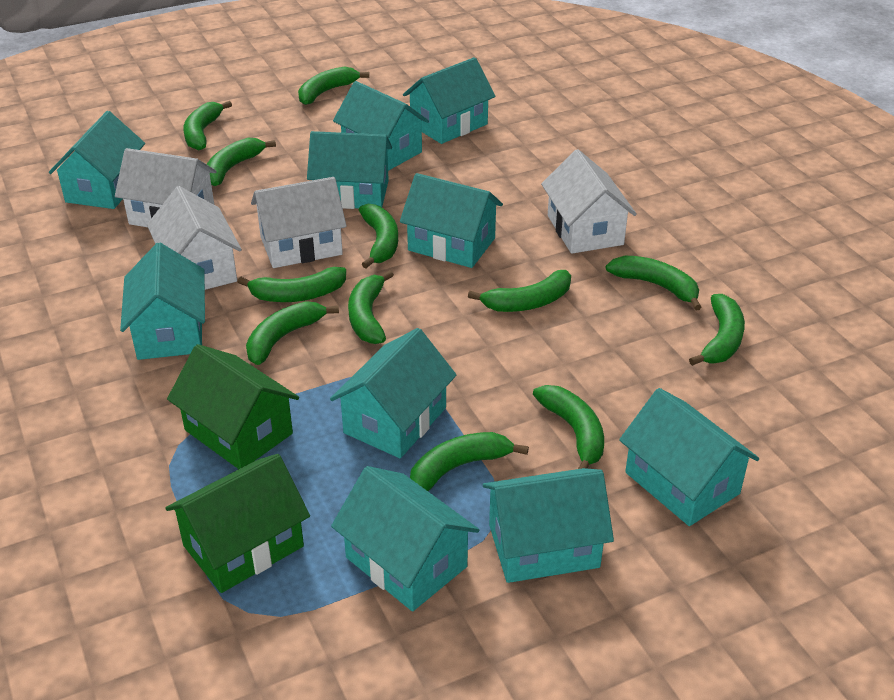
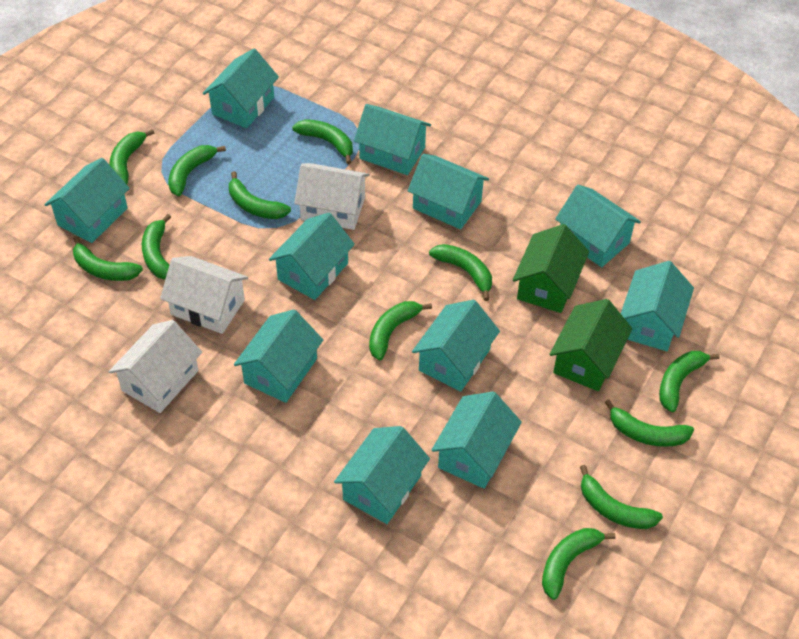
turquoise house: 10 -> 11
white house: 4 -> 3

